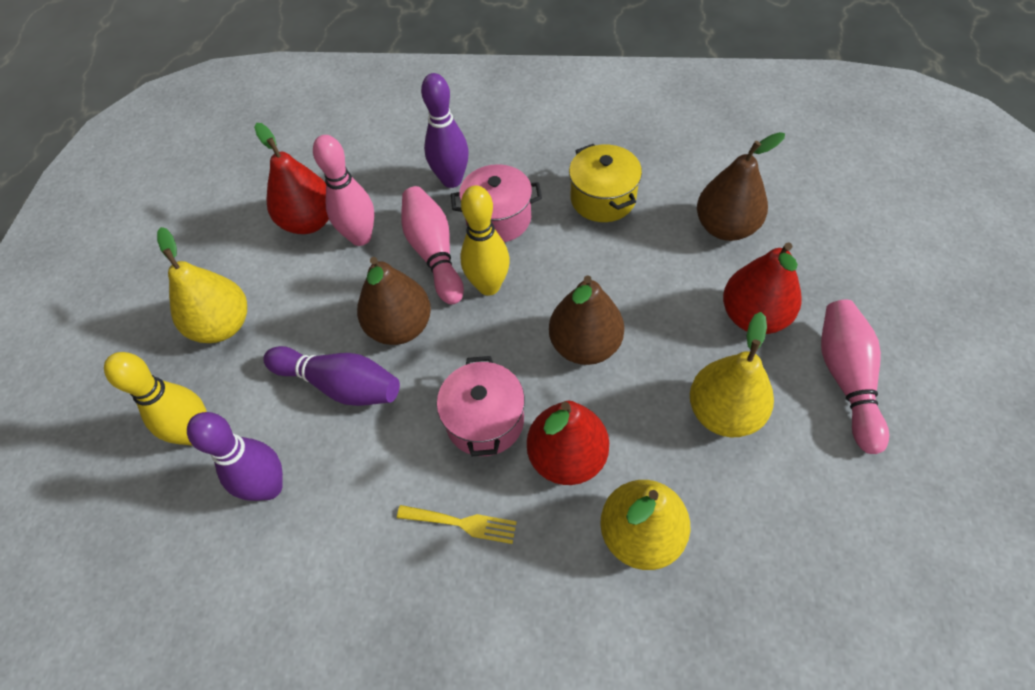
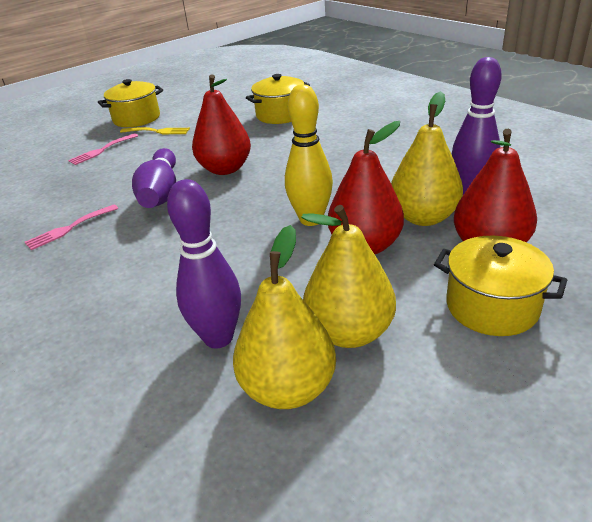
brown pear: 3 -> 0
pink bowling pin: 3 -> 0
pink fork: 0 -> 2
pink pot: 2 -> 0
yellow bowling pin: 2 -> 1
yellow pot: 1 -> 3

